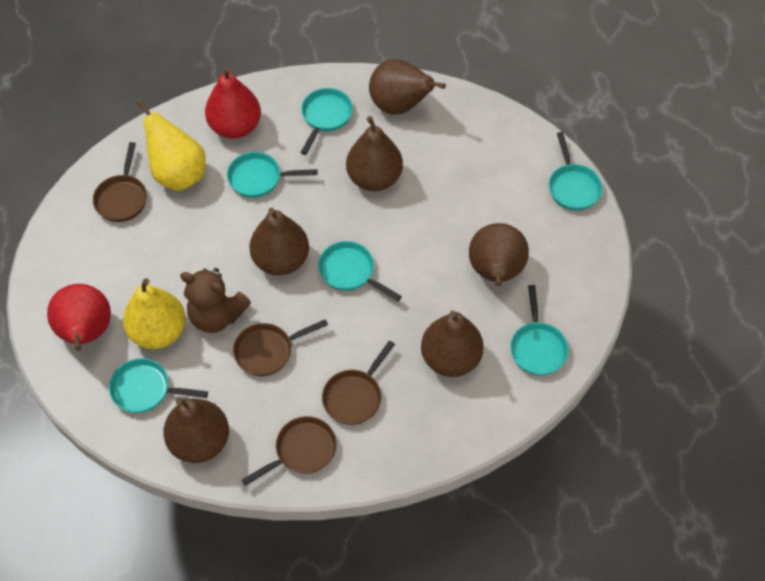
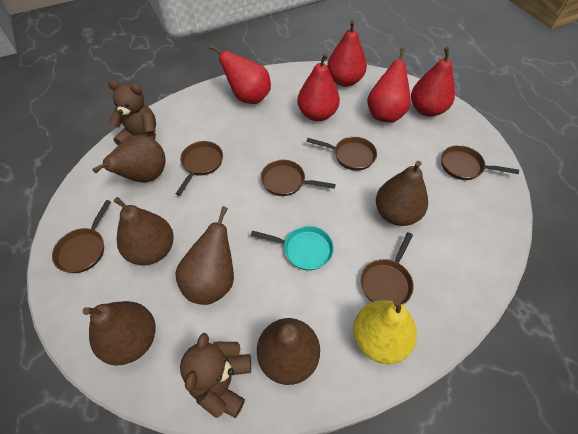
brown pan: 4 -> 6
brown teddy bear: 1 -> 2
red pear: 2 -> 5
turquoise pan: 6 -> 1
yellow pear: 2 -> 1

